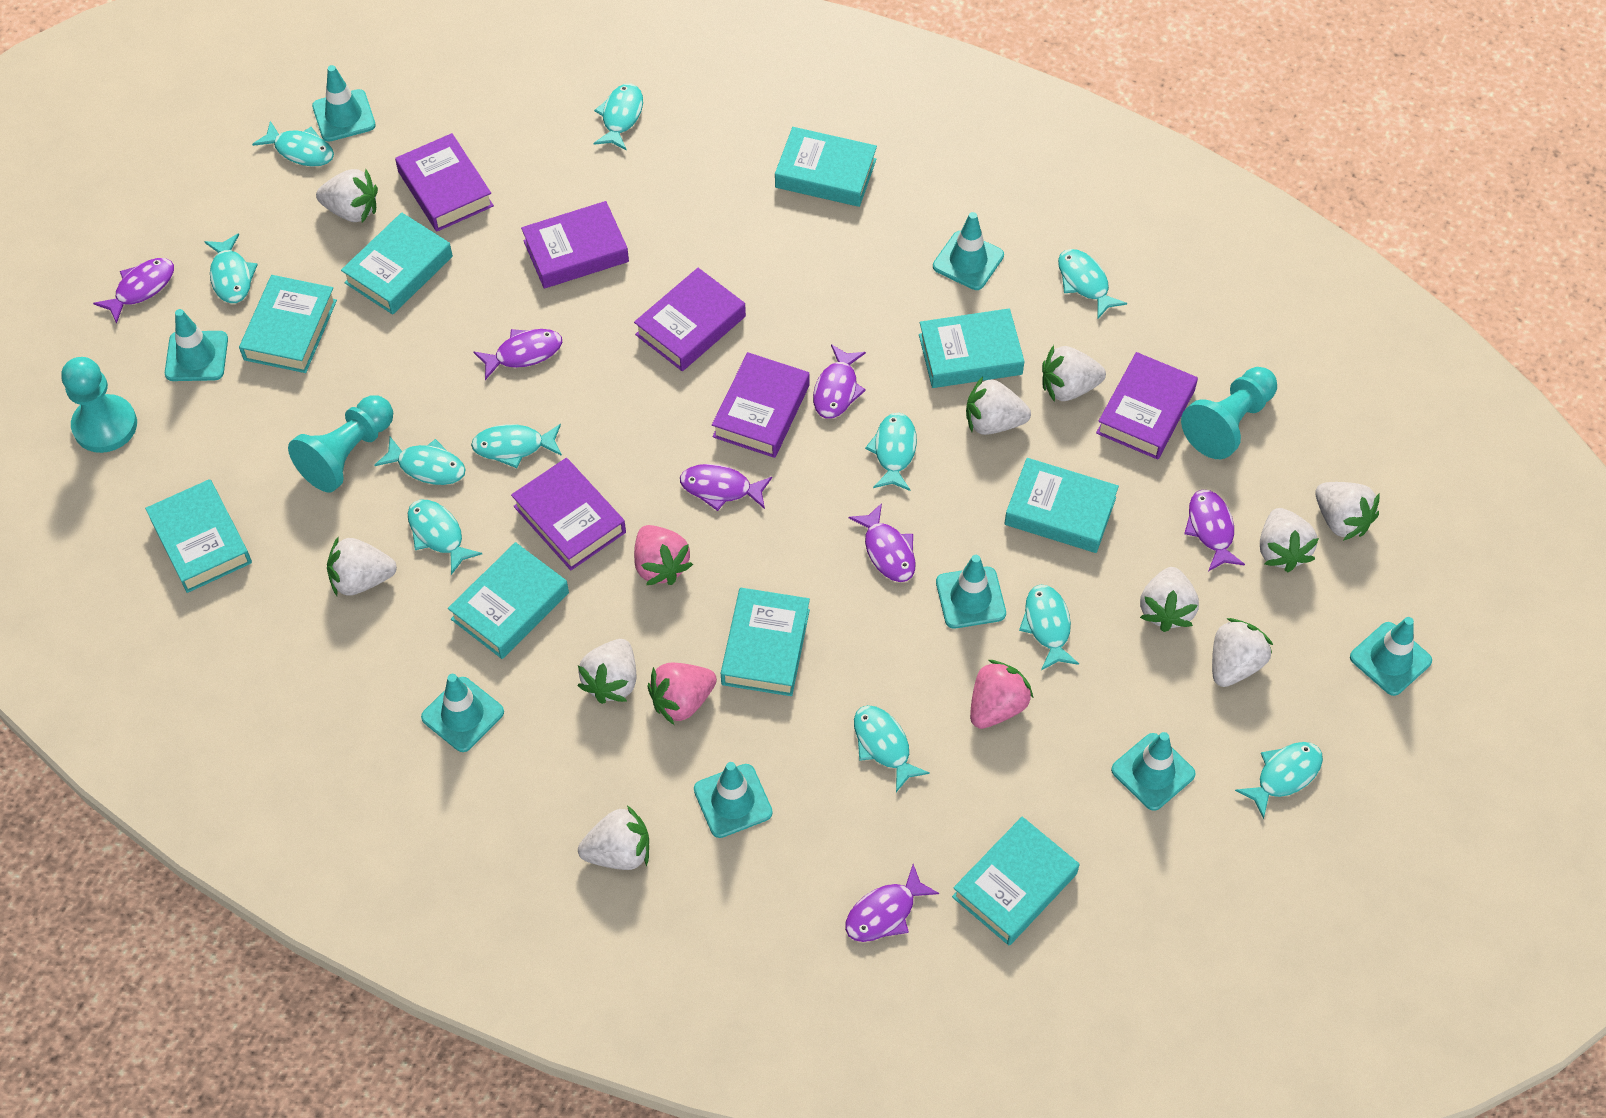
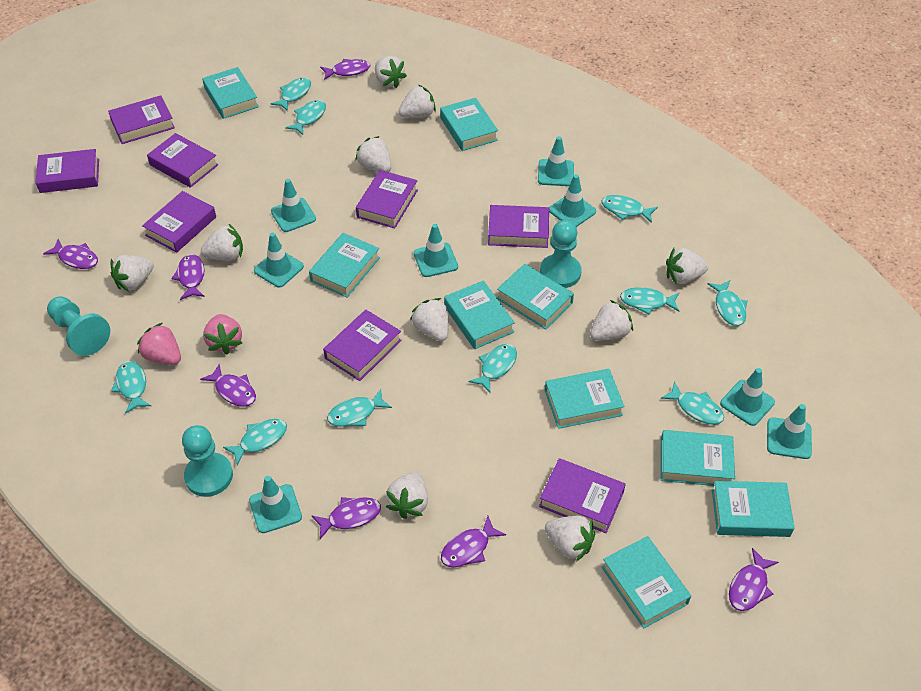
pink strawberry: 3 -> 2
purple book: 6 -> 8
turquoise fish: 11 -> 10

